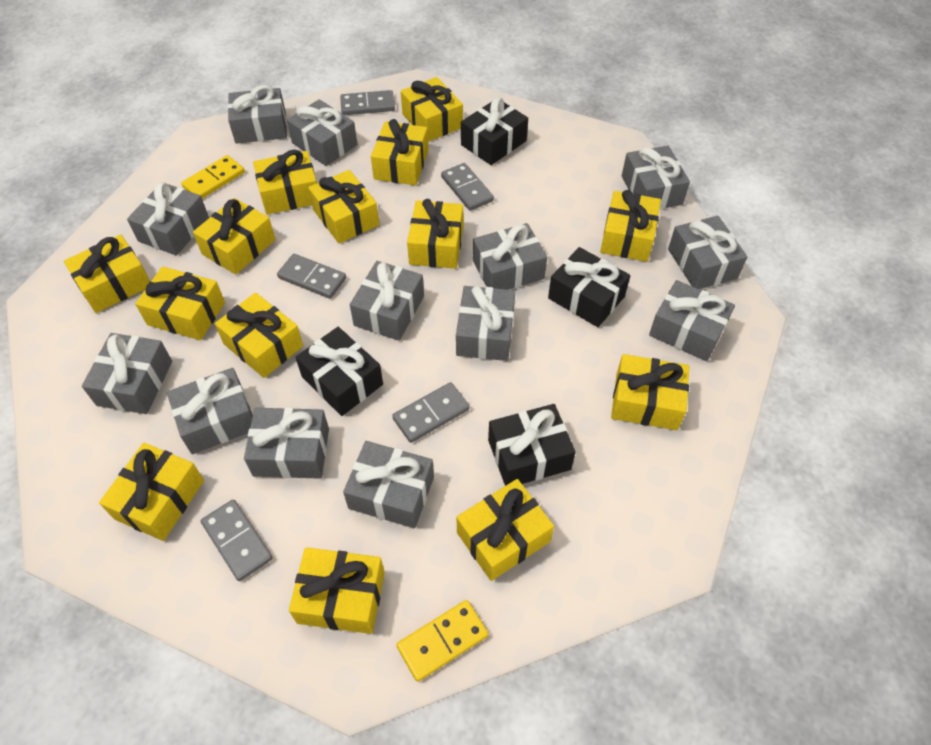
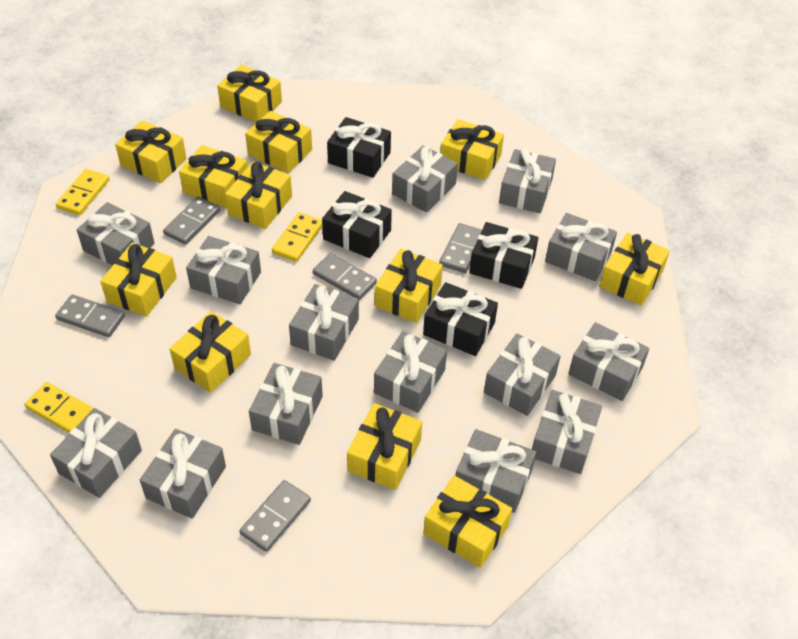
grey gift: 13 -> 14
yellow domino: 2 -> 3
yellow gift: 14 -> 12

